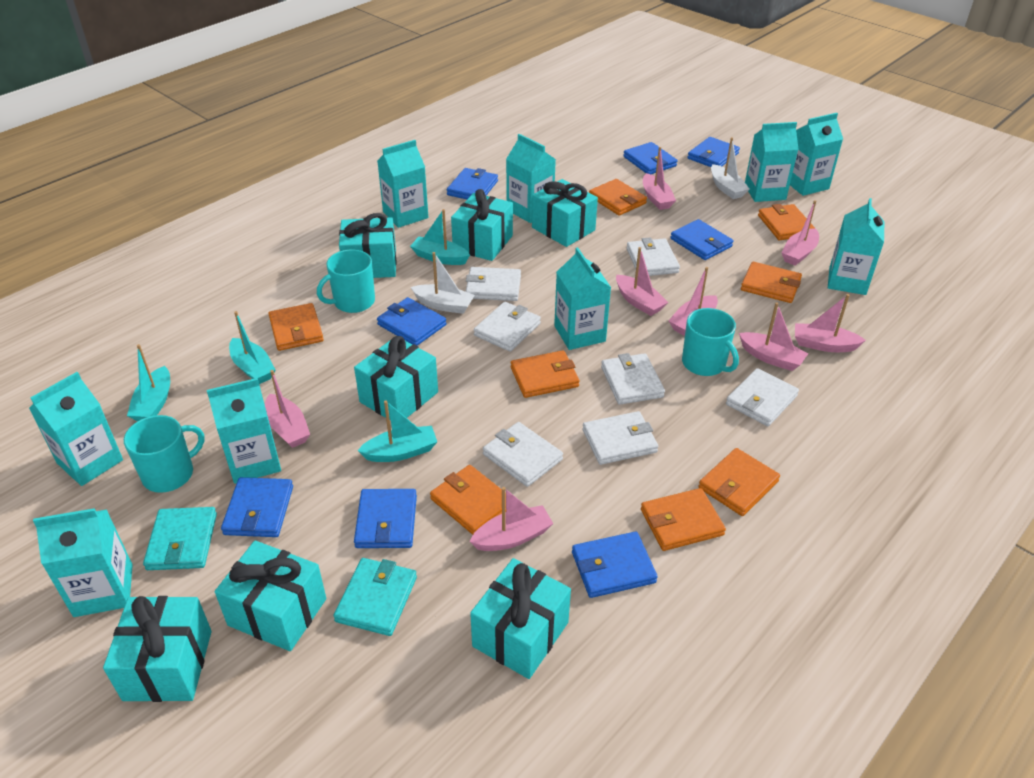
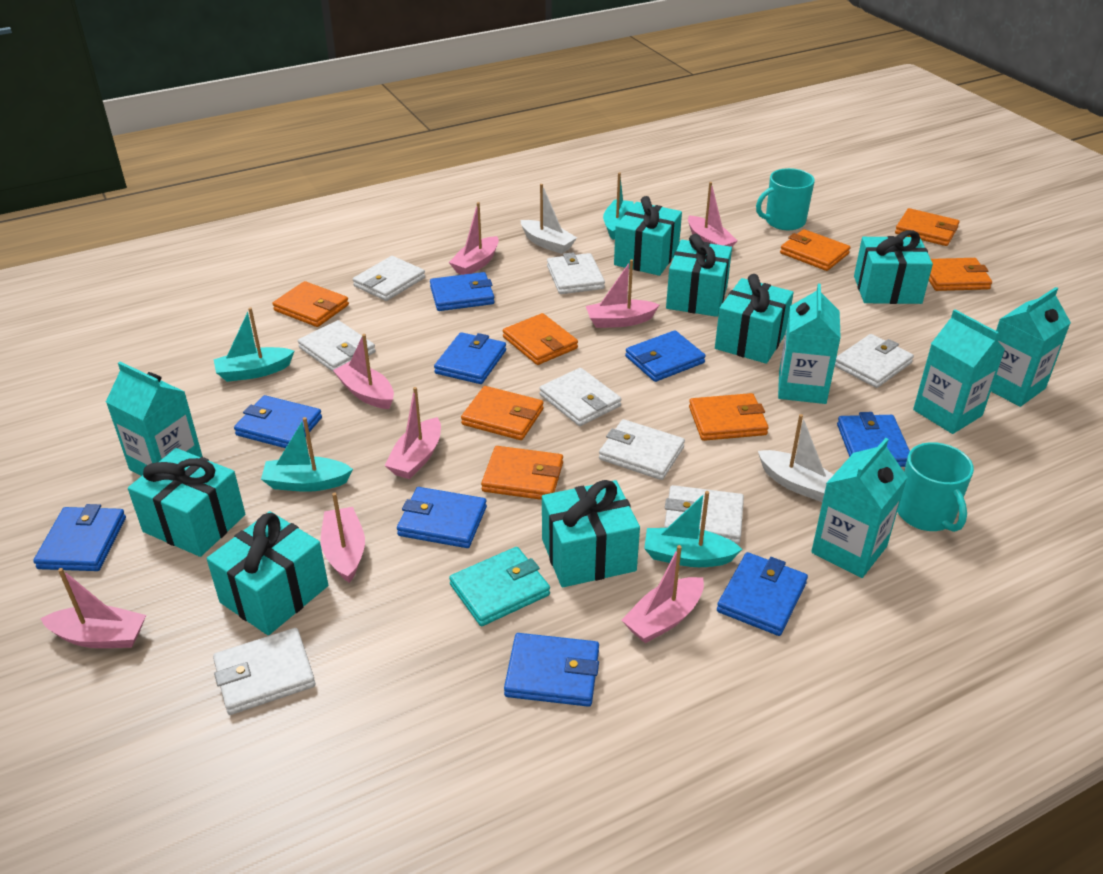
blue wallet: 8 -> 9
turquoise carton: 9 -> 5
turquoise mug: 3 -> 2
turquoise wallet: 2 -> 1
white wallet: 7 -> 8

